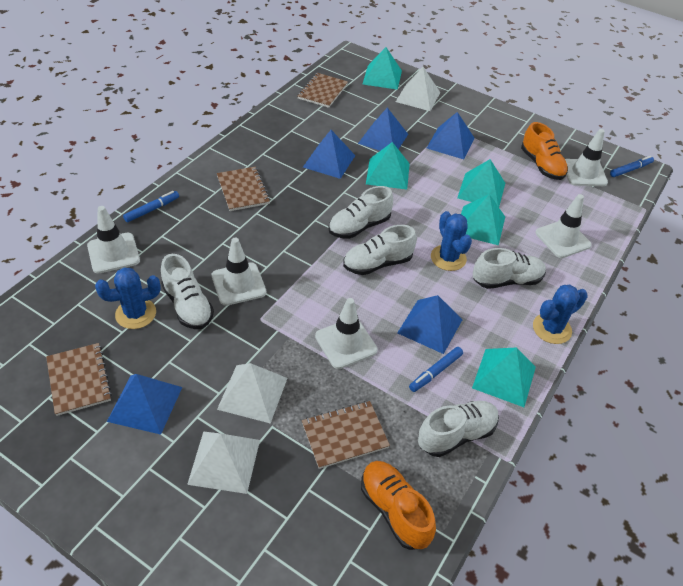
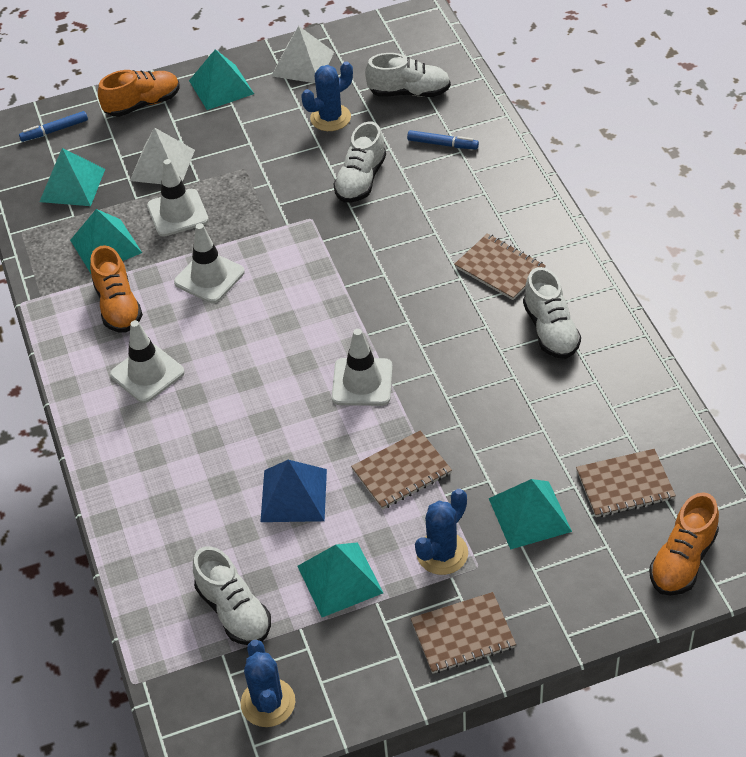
blue marker: 3 -> 2
blue pyramid: 5 -> 1
orange shoe: 2 -> 3
white pyramid: 3 -> 2
white shoe: 5 -> 4
white traffic cone: 5 -> 4

